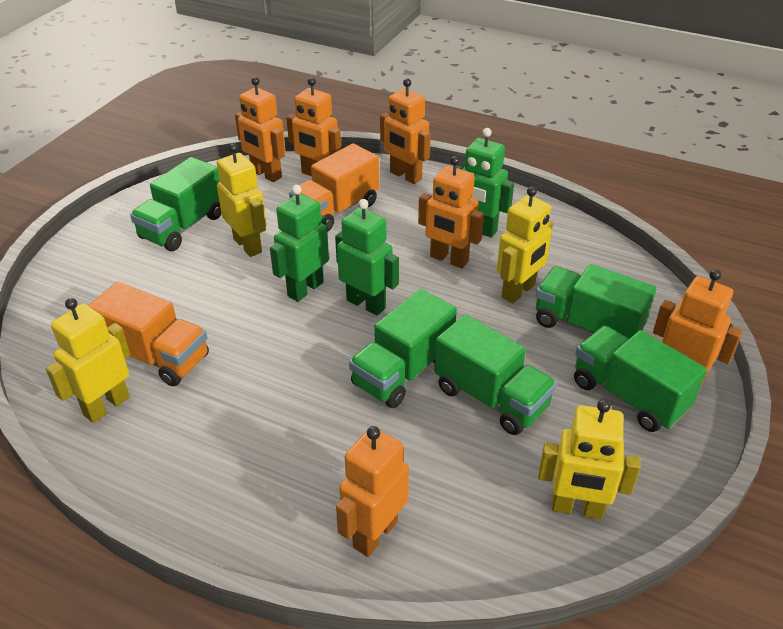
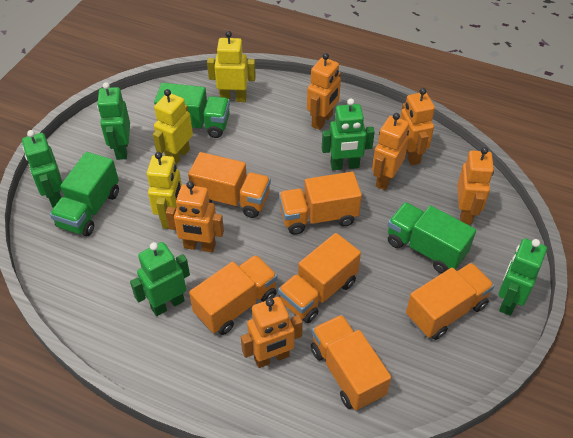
green robot: 3 -> 5
green truck: 5 -> 3
orange truck: 2 -> 6
yellow robot: 4 -> 3

